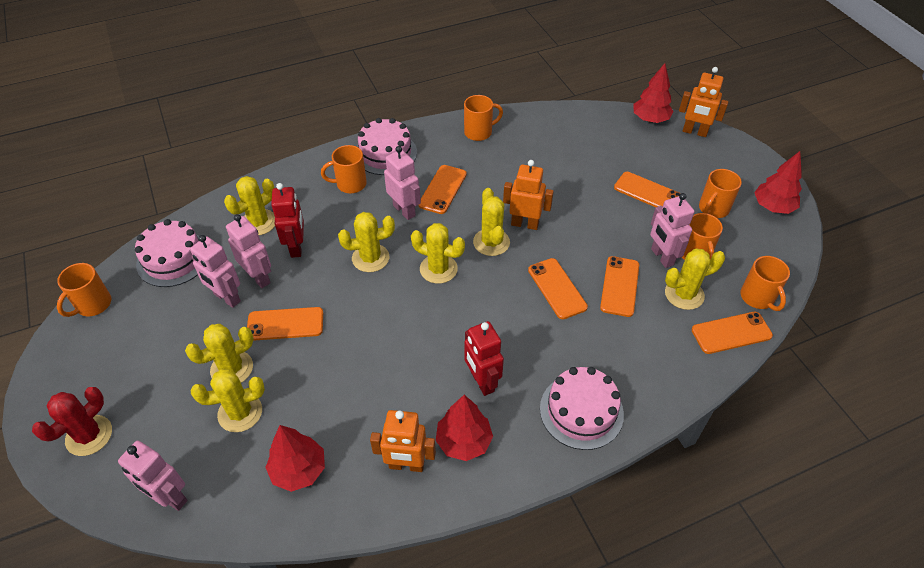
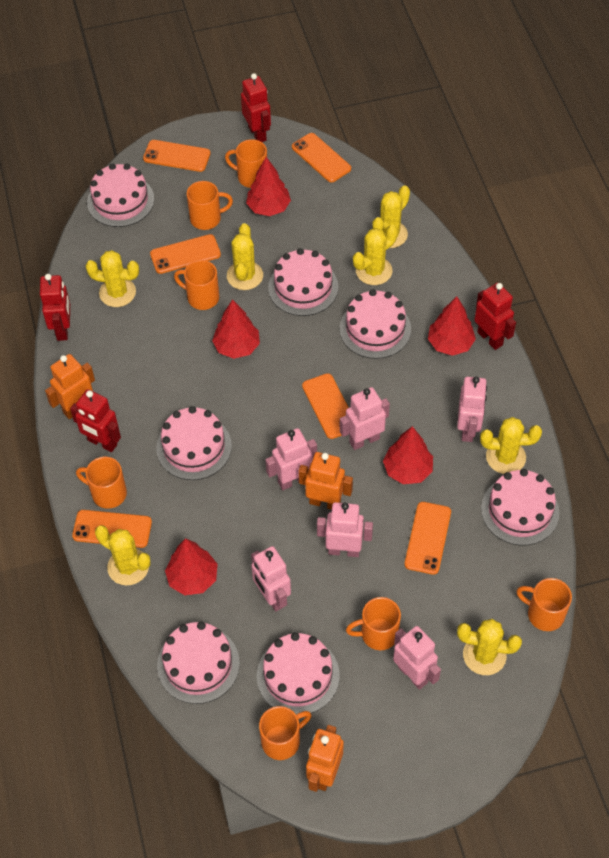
orange mug: 6 -> 7
pink cake: 3 -> 7
pink robot: 5 -> 6
red cactus: 1 -> 0
red robot: 2 -> 4
red tree: 4 -> 5

